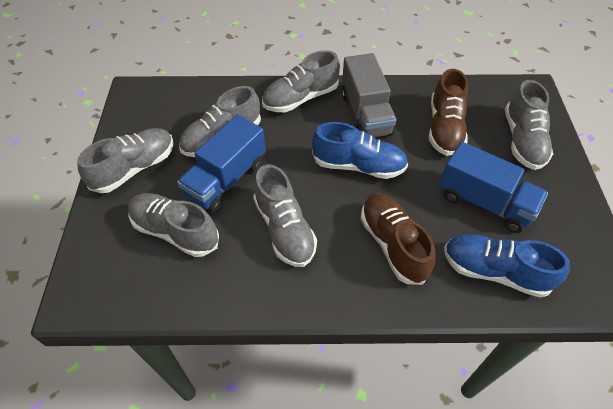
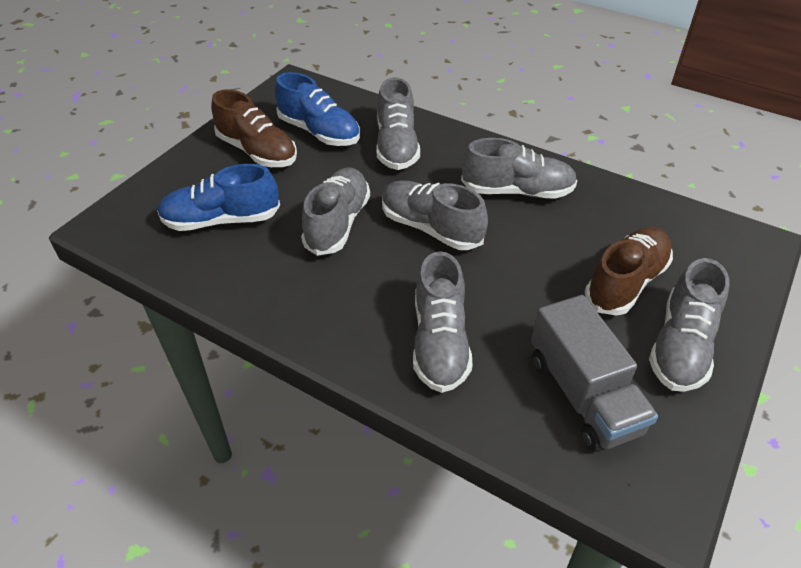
blue truck: 2 -> 0

